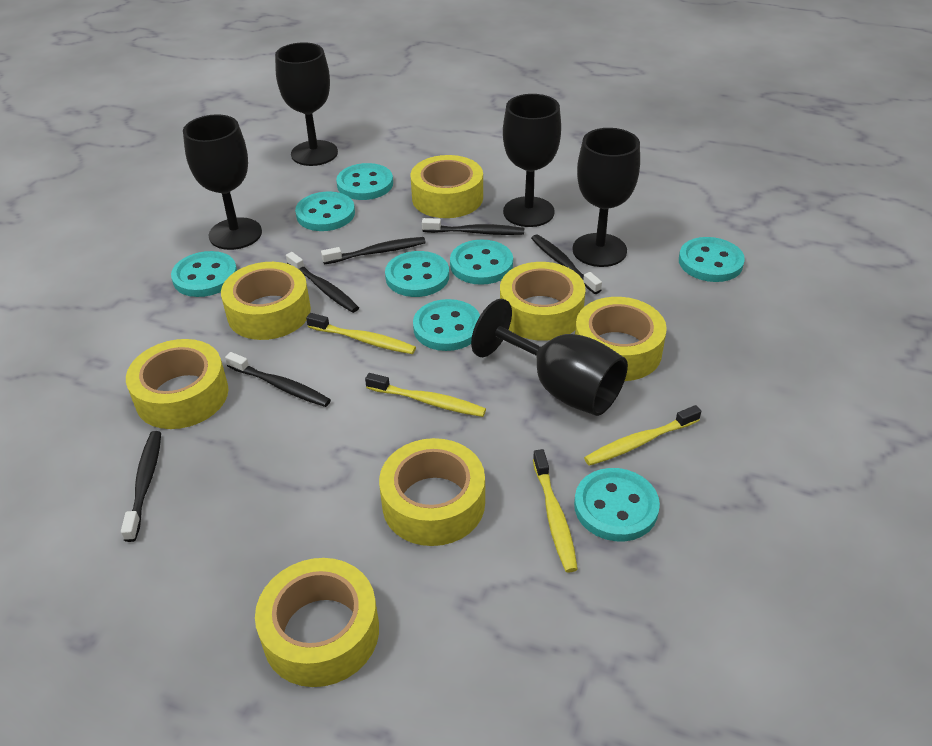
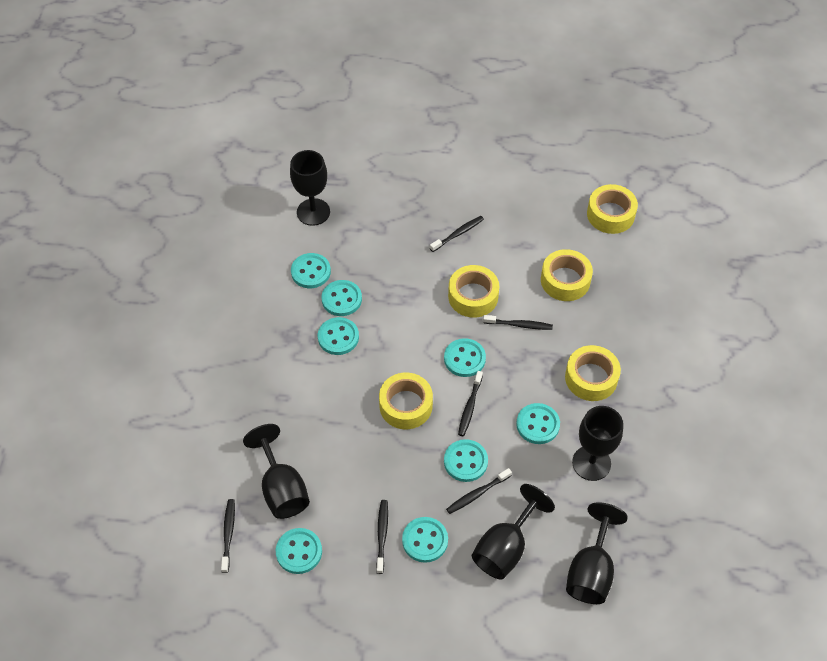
yellow tape: 7 -> 5
yellow toothbrush: 4 -> 0

